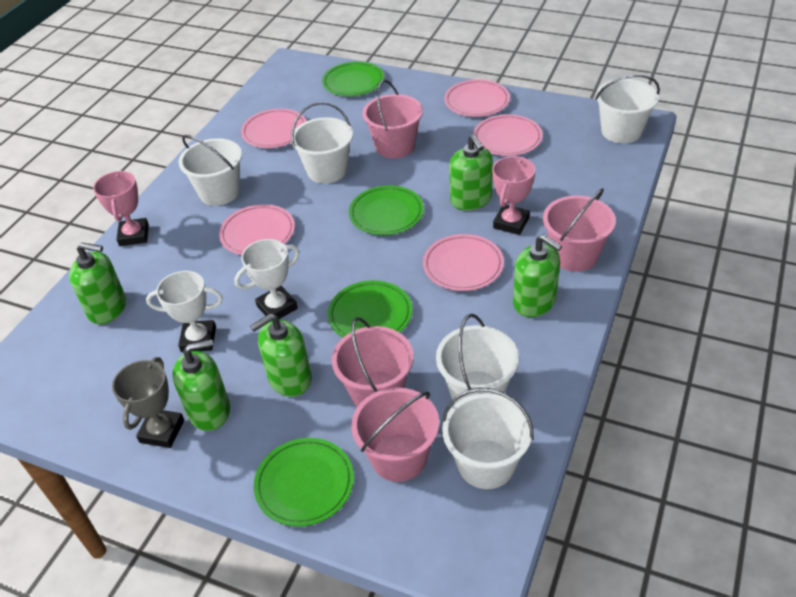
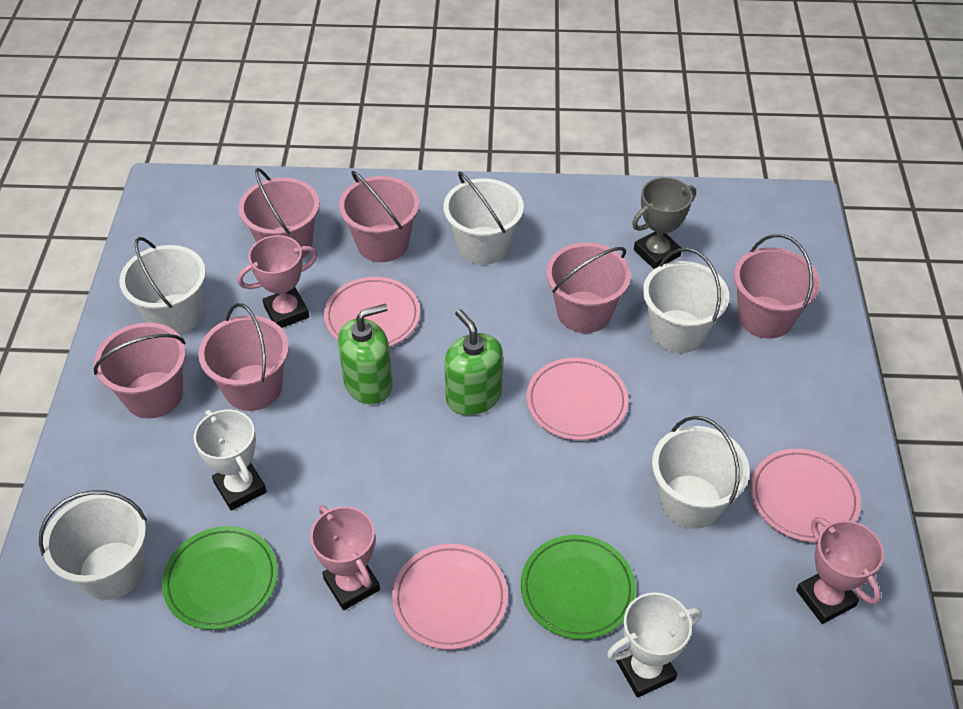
green plate: 4 -> 2
green soap dispenser: 5 -> 2
pink bucket: 4 -> 6
pink plate: 5 -> 4
pink trophy: 2 -> 3

